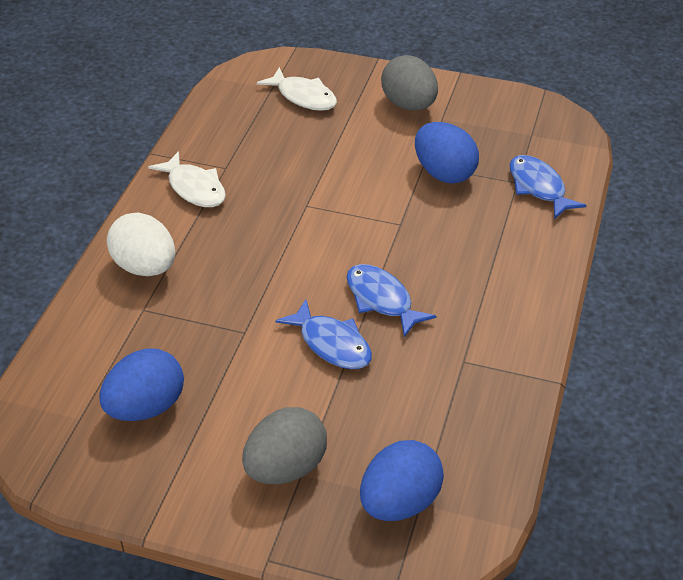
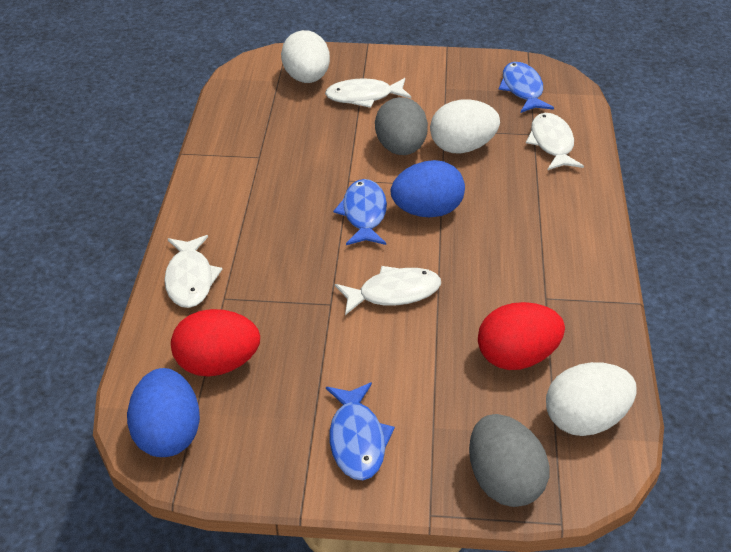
blue egg: 3 -> 2
red egg: 0 -> 2
white egg: 1 -> 3
white fish: 2 -> 4

